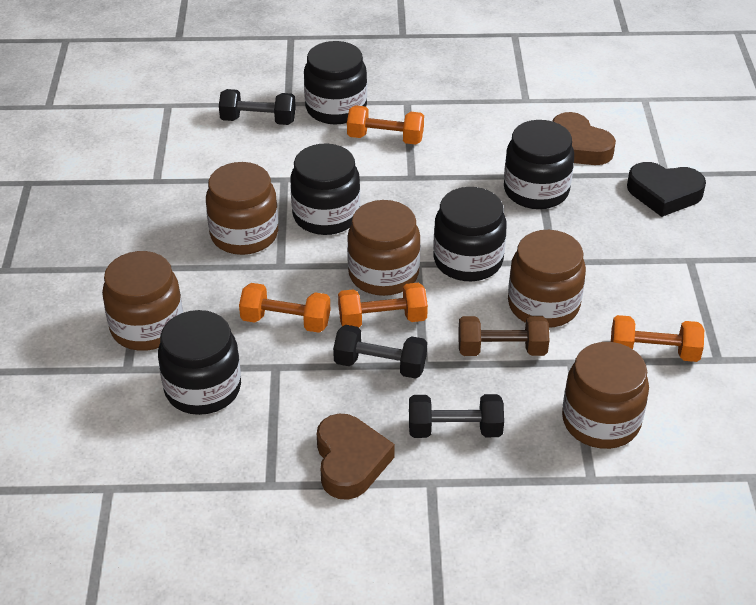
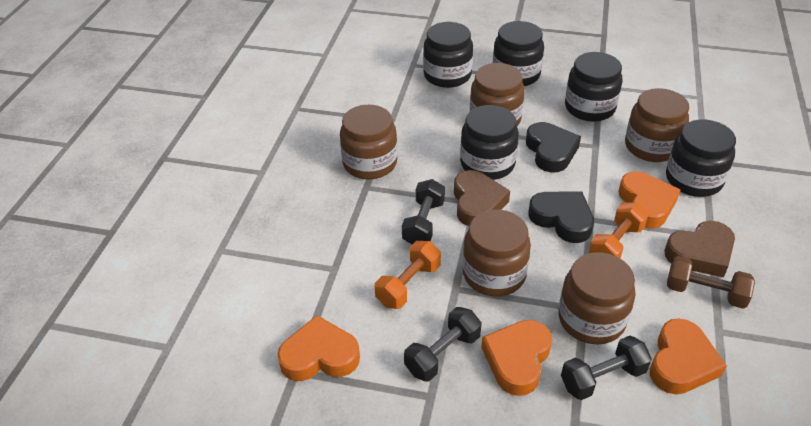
black heart: 1 -> 2
orange dumbbell: 4 -> 2
orange heart: 0 -> 4

